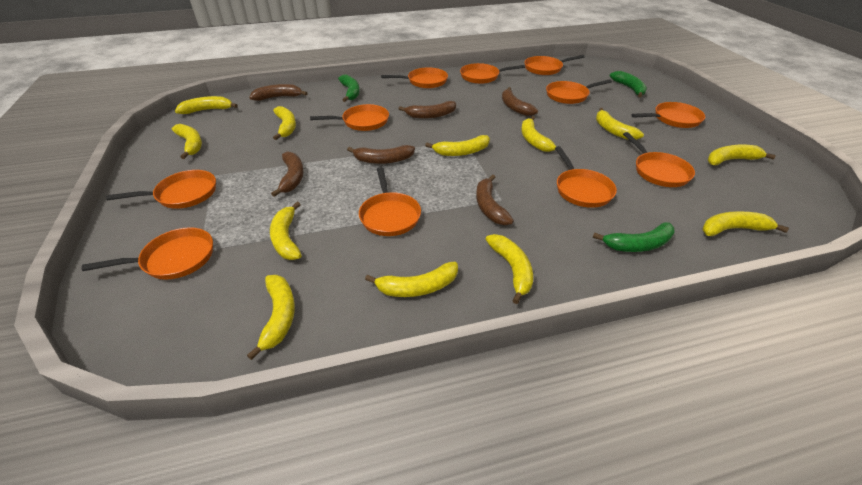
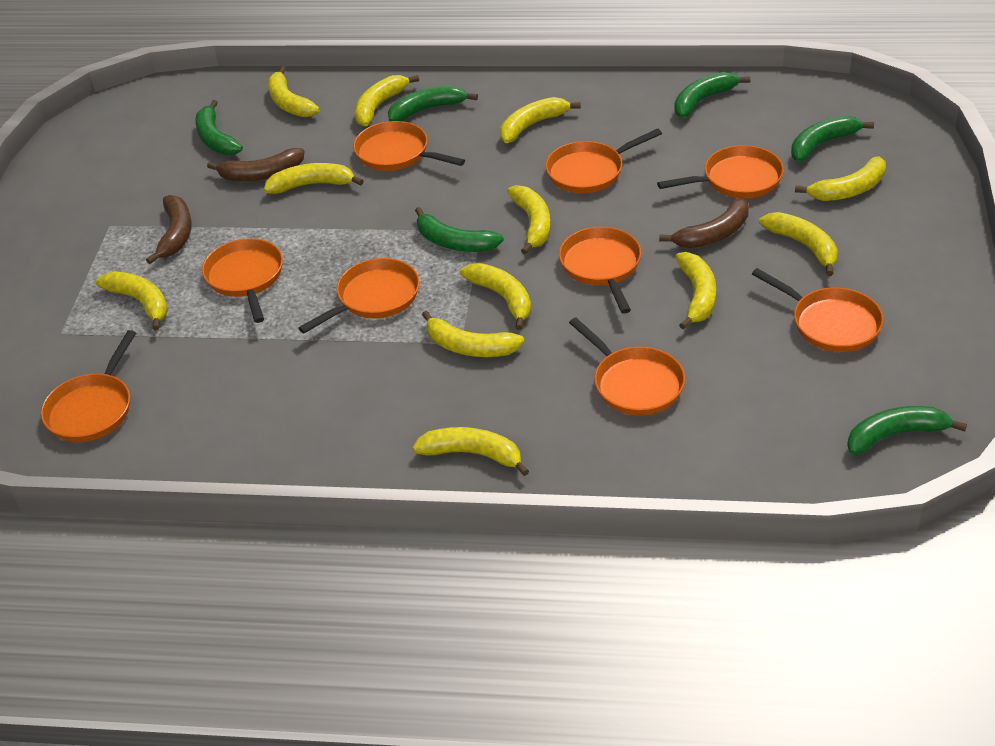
brown banana: 6 -> 3
green banana: 3 -> 6
orange pan: 11 -> 9

